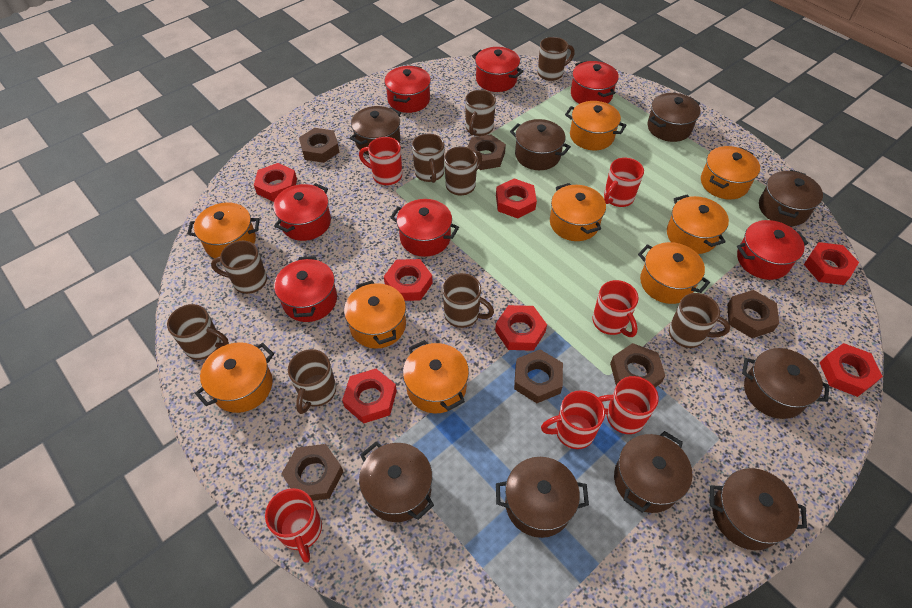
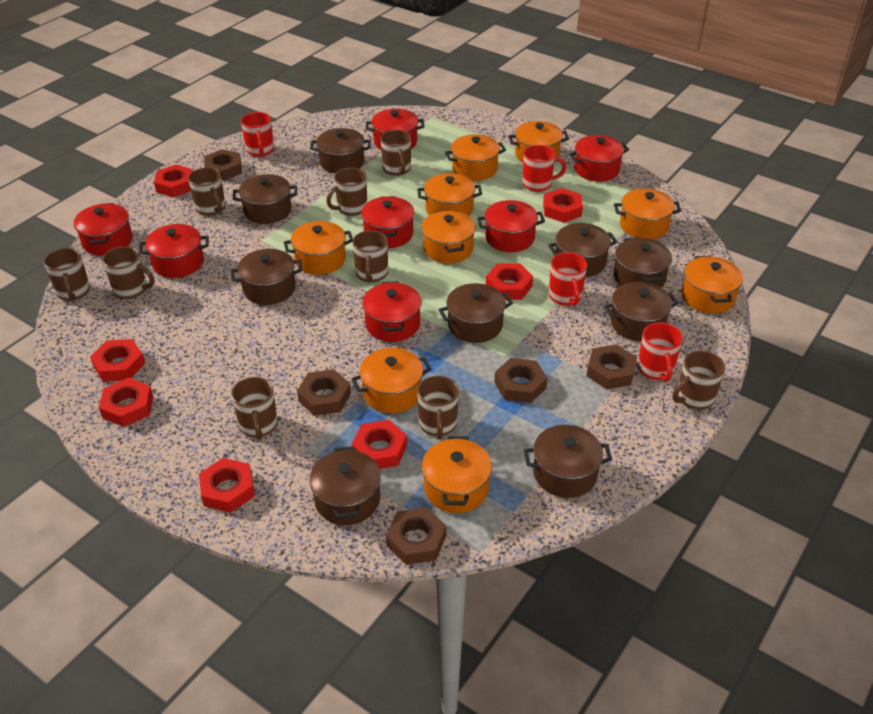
brown nut: 6 -> 5
red mug: 6 -> 4

